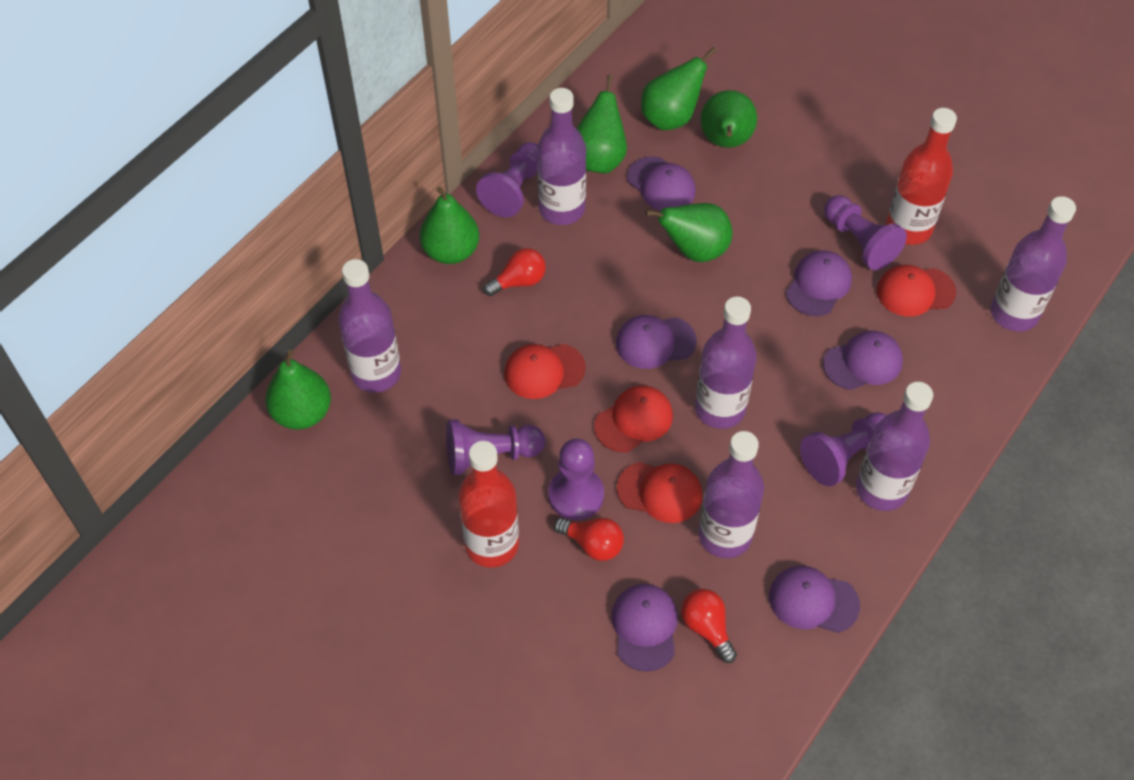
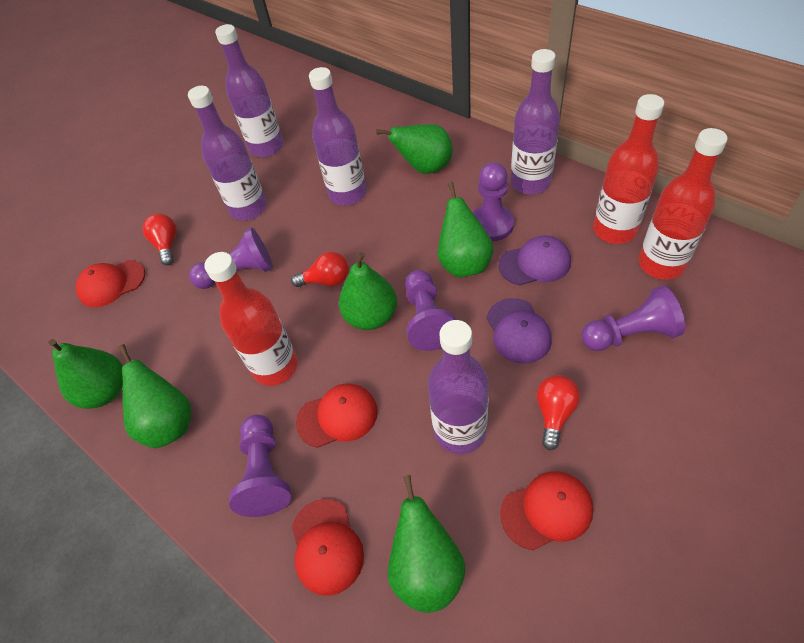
purple bottle: 6 -> 5
purple cap: 6 -> 2
red bottle: 2 -> 3

